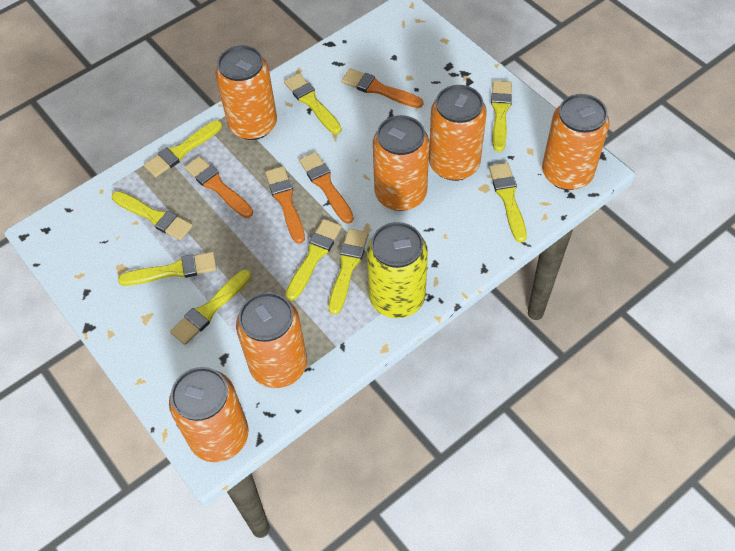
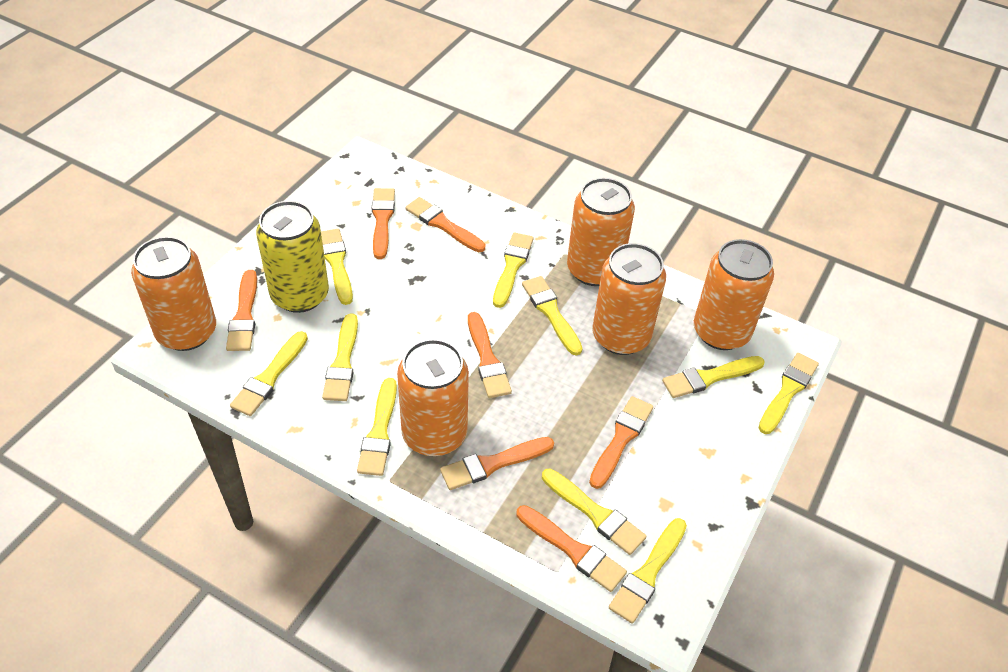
orange brush: 4 -> 7
orange can: 6 -> 5
yellow brush: 9 -> 10

